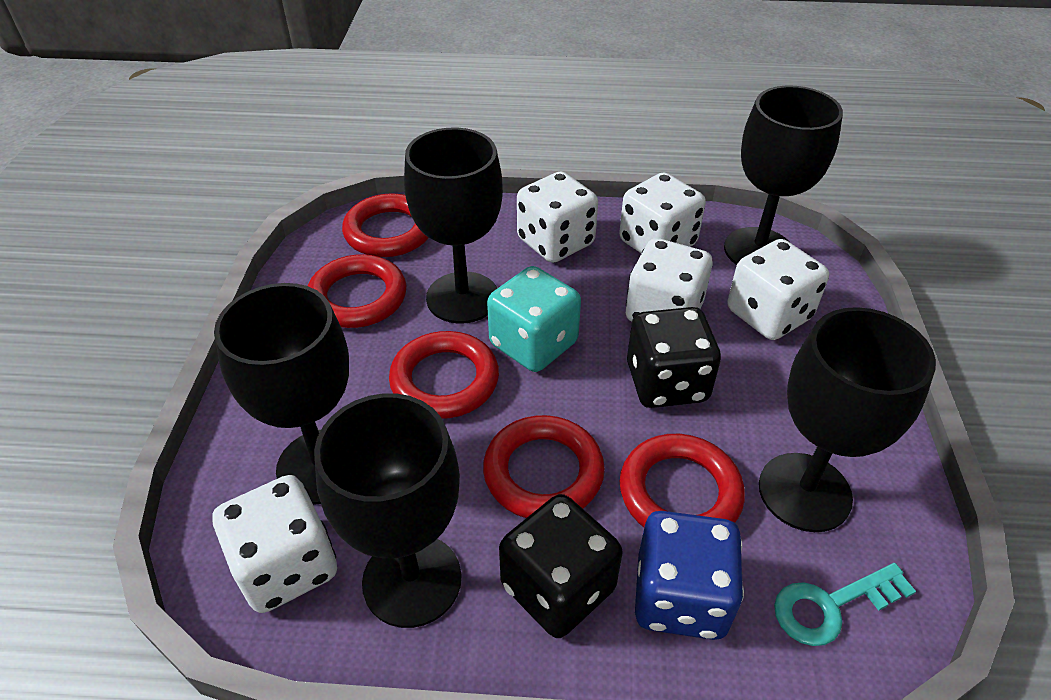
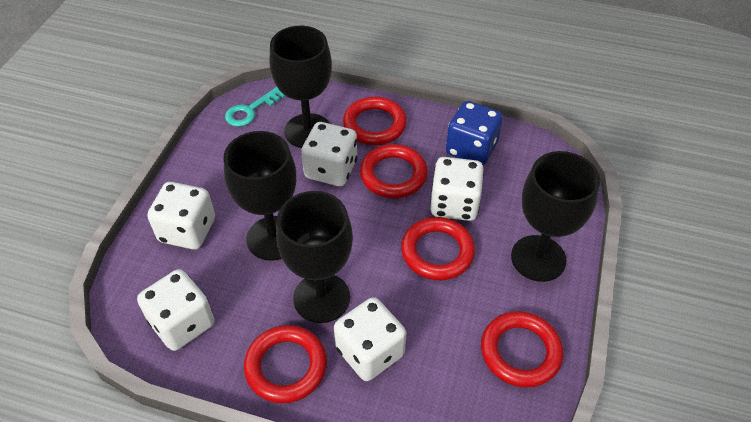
black dice: 2 -> 0
black goblet: 5 -> 4
turquoise dice: 1 -> 0

